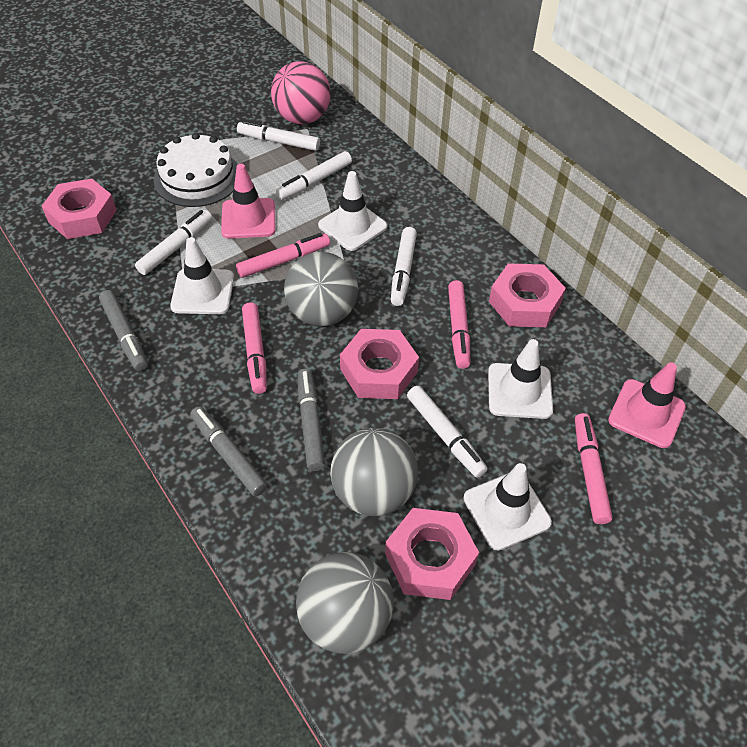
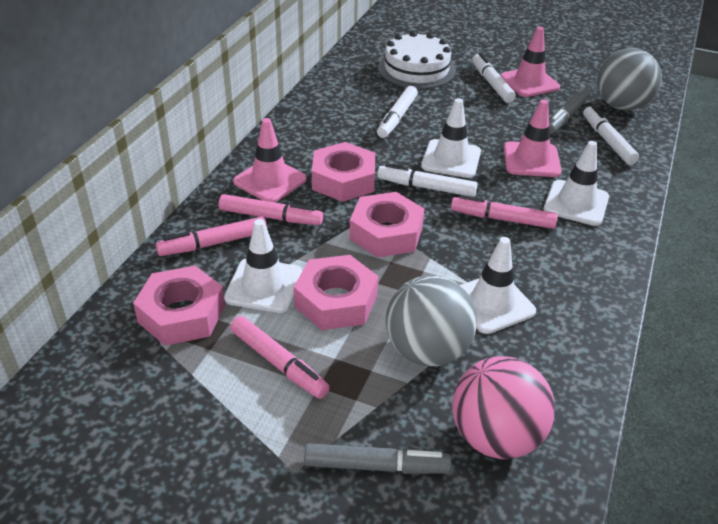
grey ball: 3 -> 2
grey marker: 3 -> 2
pink traffic cone: 2 -> 3
white marker: 5 -> 4

